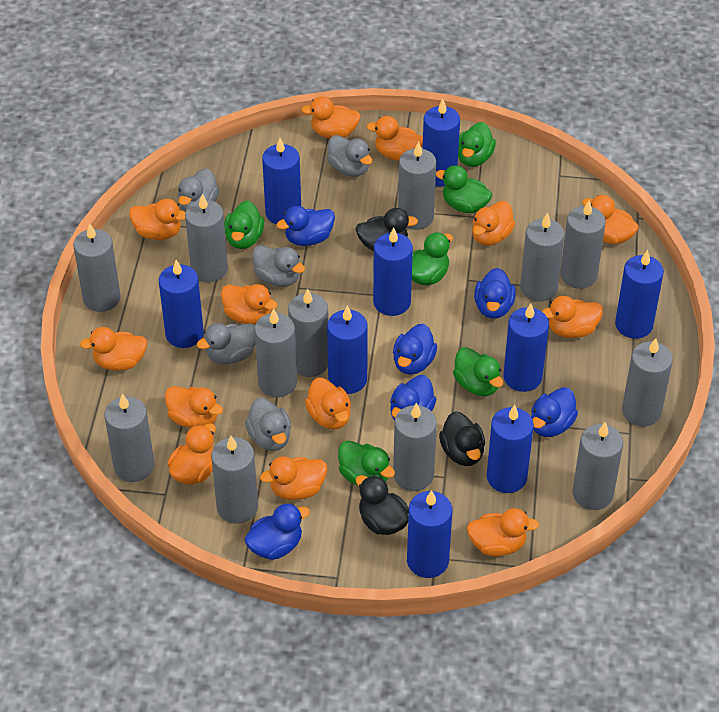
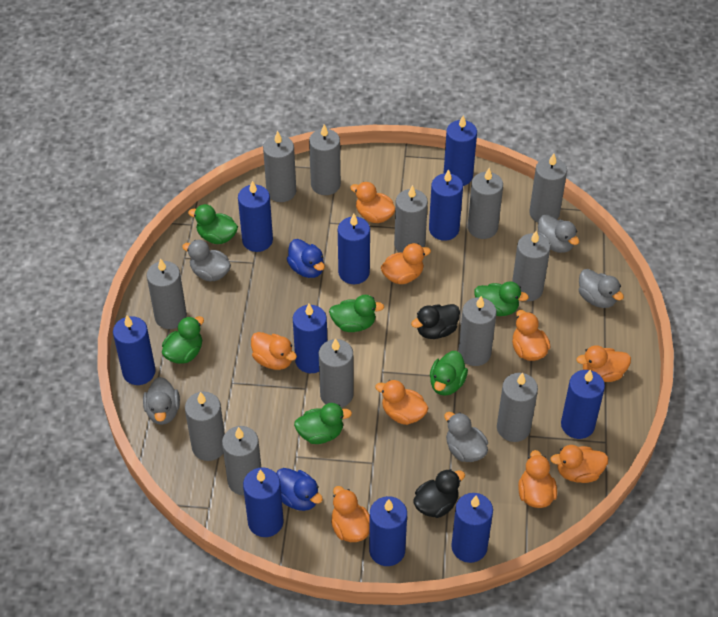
black duck: 3 -> 2
blue candle: 9 -> 10
blue duck: 6 -> 2
orange duck: 13 -> 9

